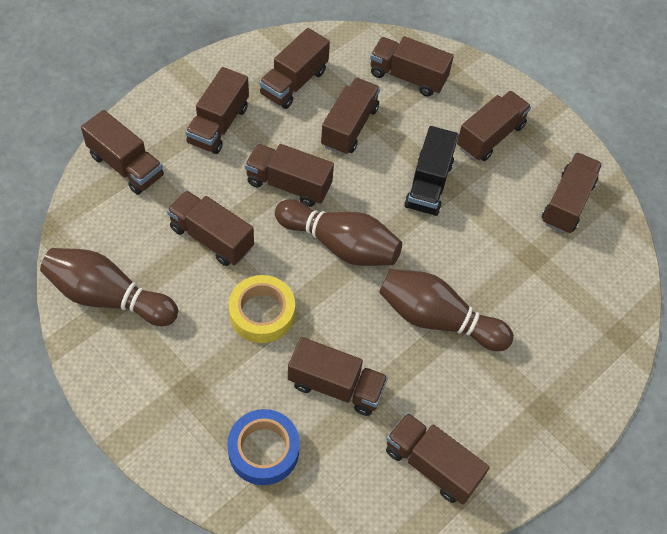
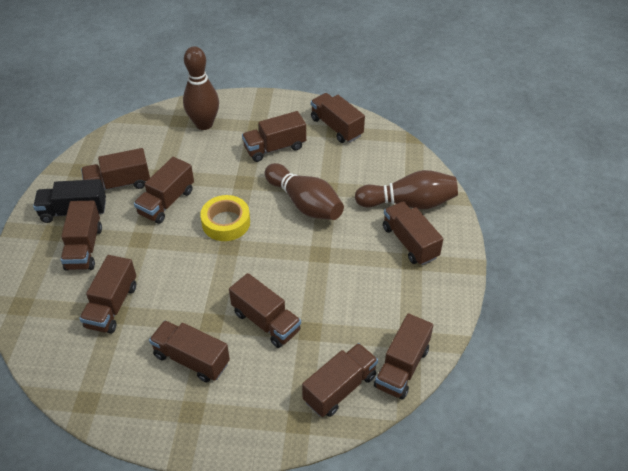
blue tape: 1 -> 0

